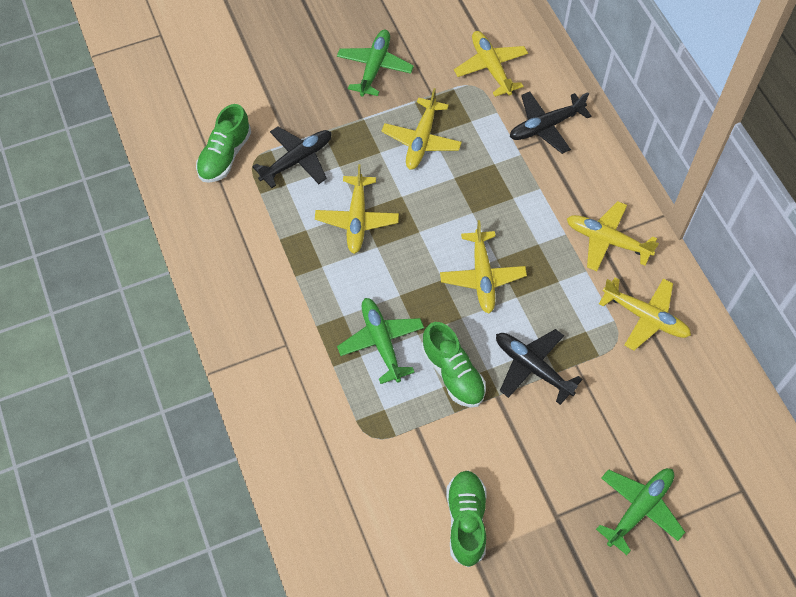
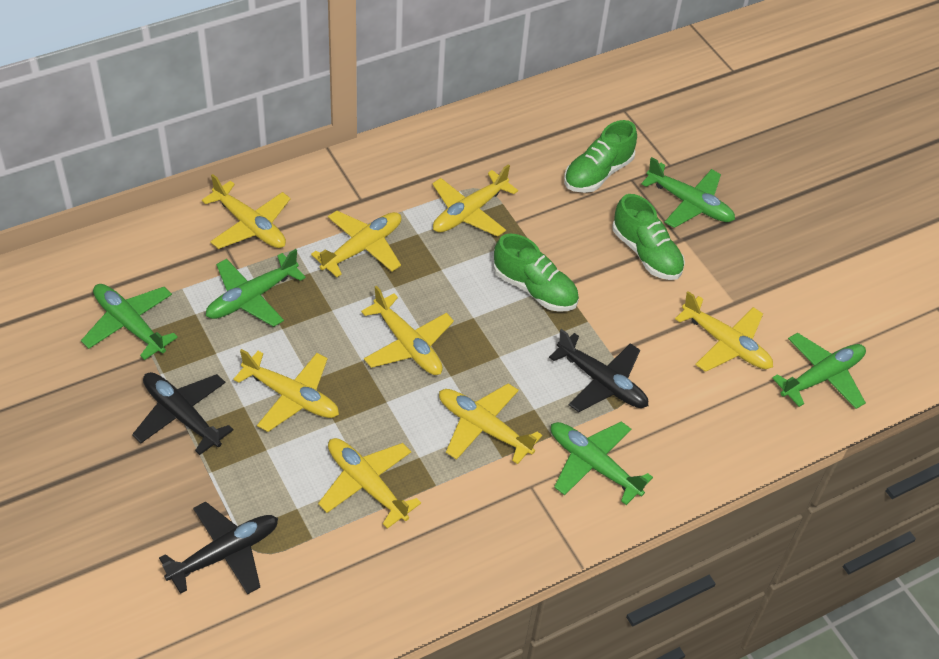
green plane: 3 -> 5
yellow plane: 6 -> 8

